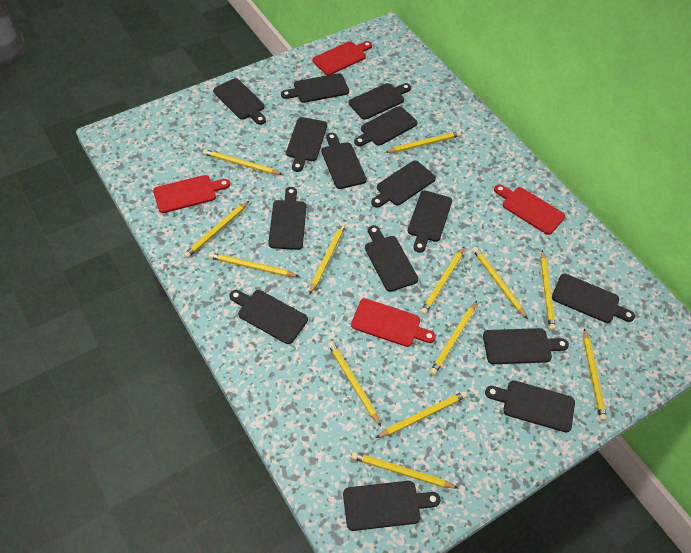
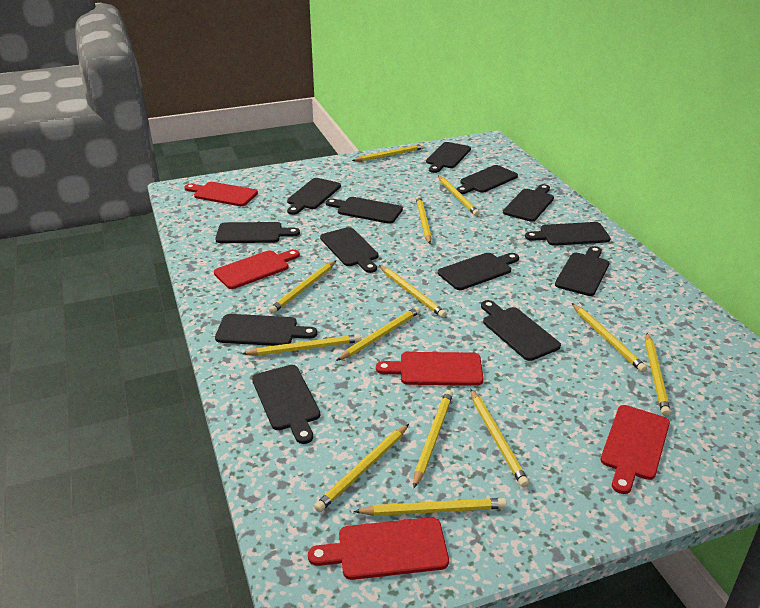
black cutting board: 15 -> 13
red cutting board: 4 -> 5

